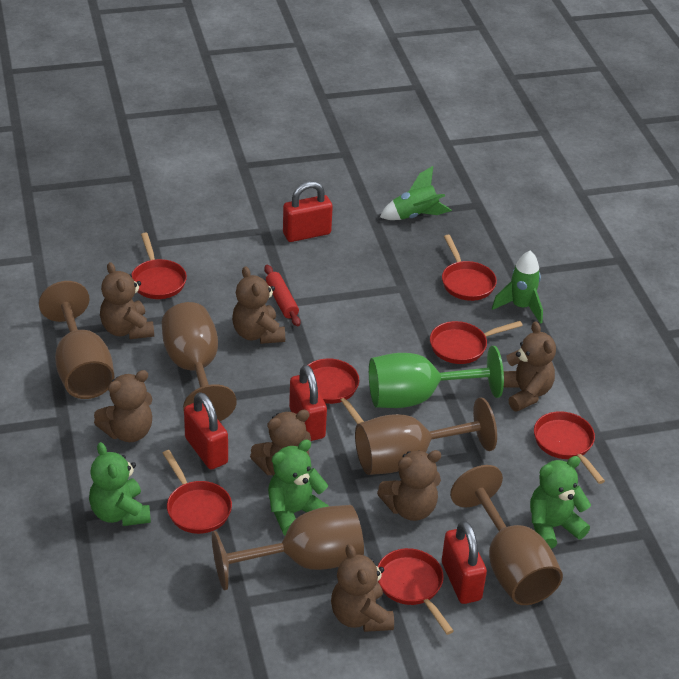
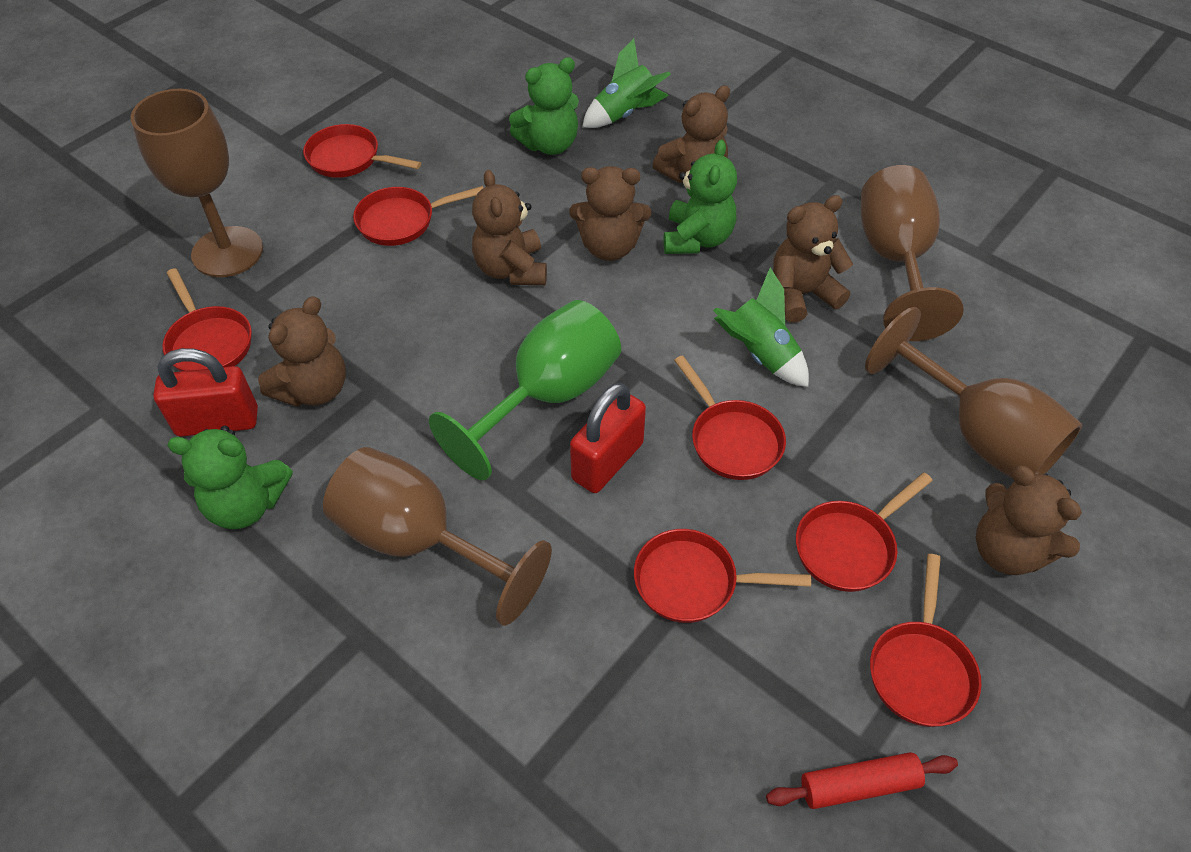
brown goblet: 5 -> 4
brown teddy bear: 7 -> 6
red padlock: 4 -> 2

